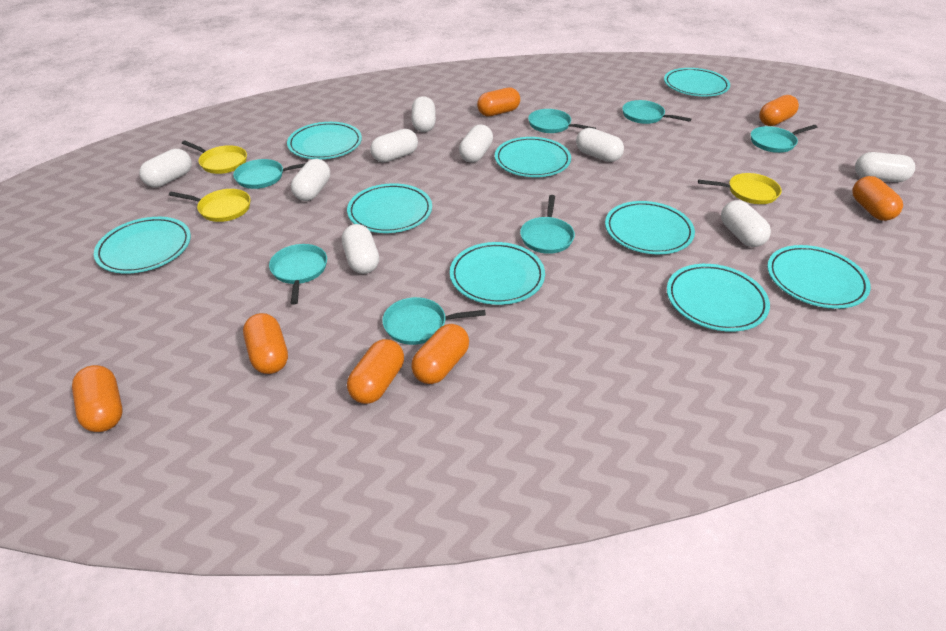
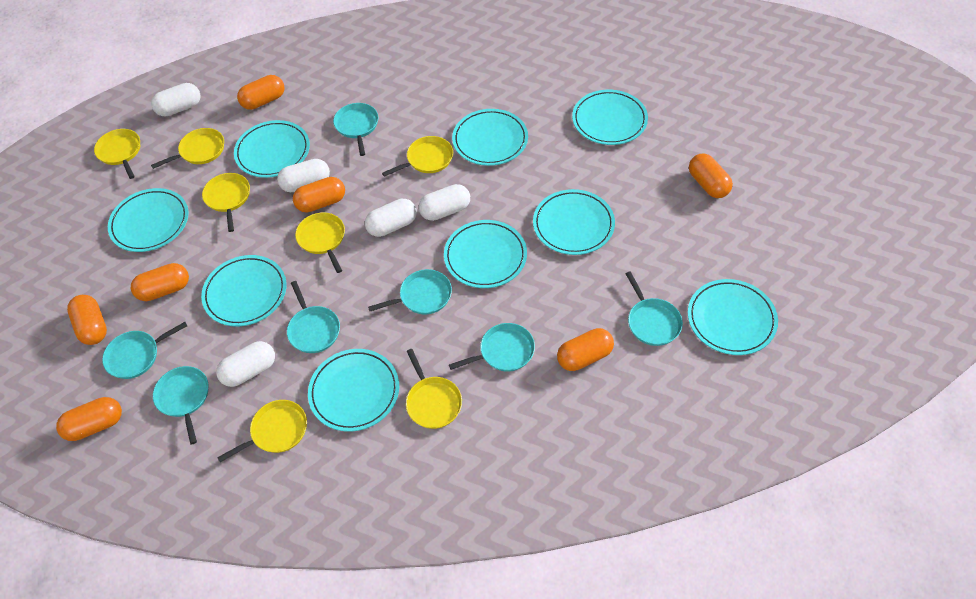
white capsule: 9 -> 5
yellow pan: 3 -> 7

